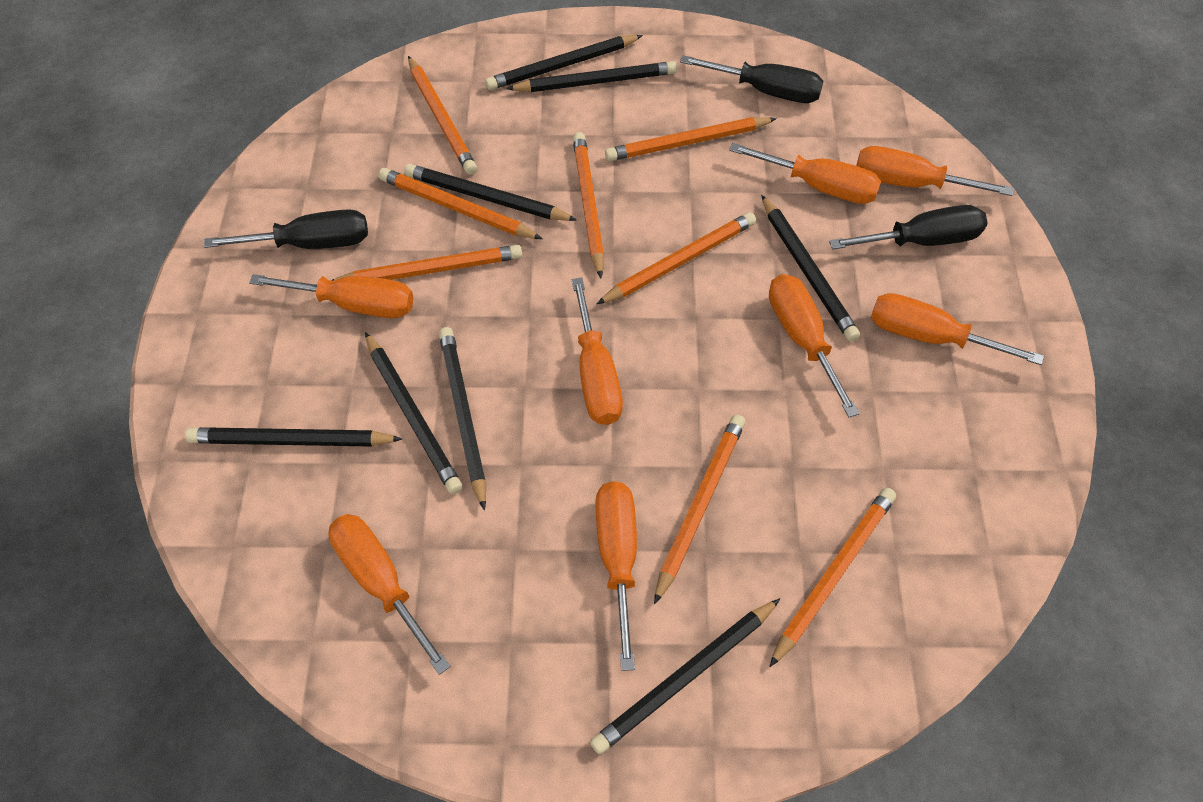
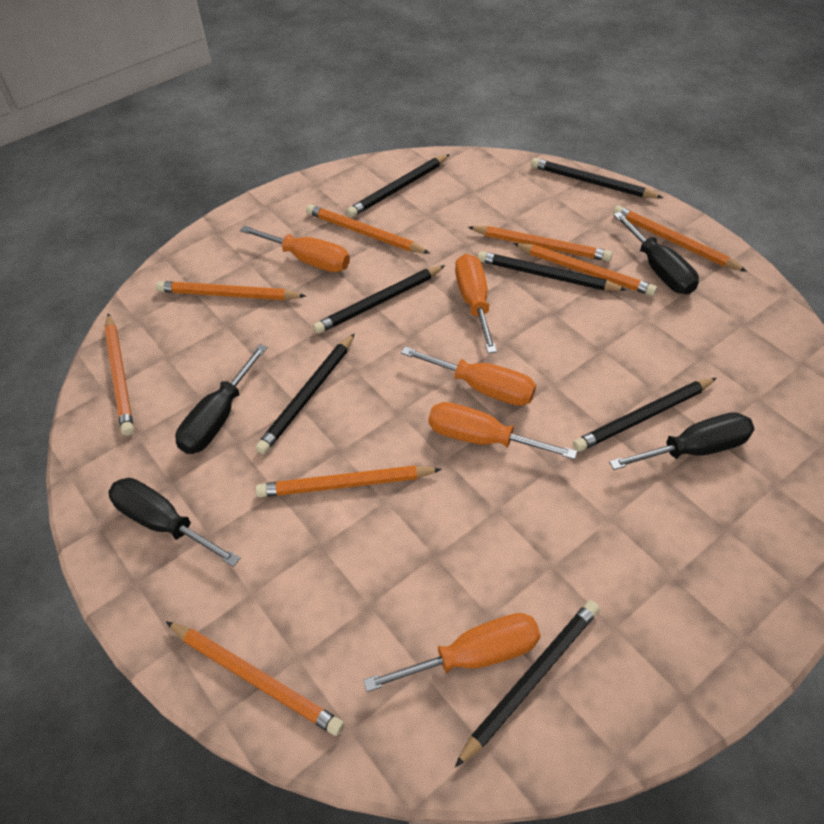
black pencil: 8 -> 7
black screwdriver: 3 -> 4
orange screwdriver: 8 -> 5

